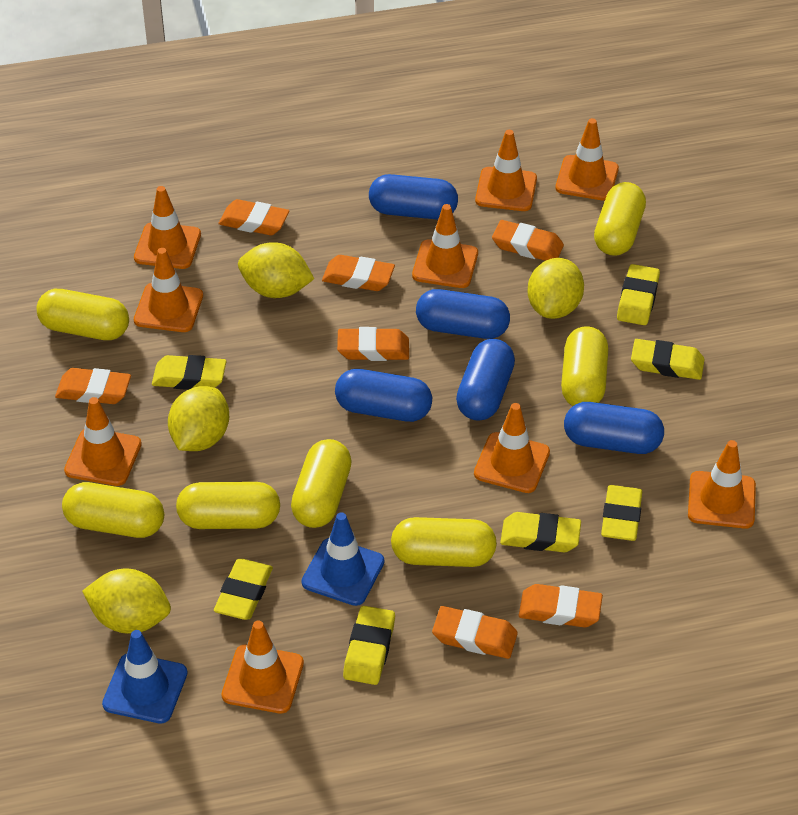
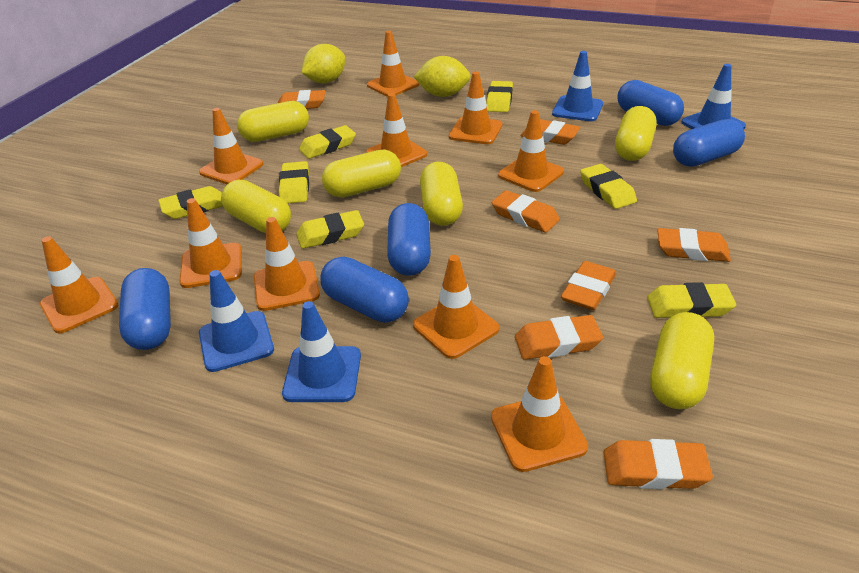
blue traffic cone: 2 -> 4
orange traffic cone: 9 -> 10
yellow capsule: 7 -> 6
yellow lemon: 4 -> 2

